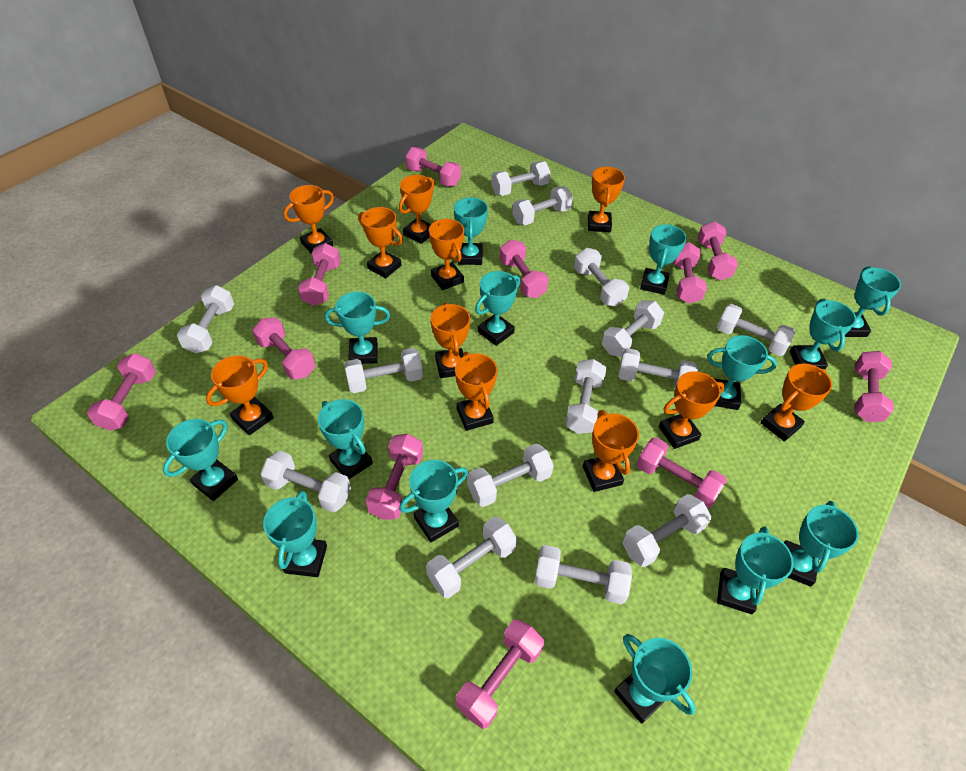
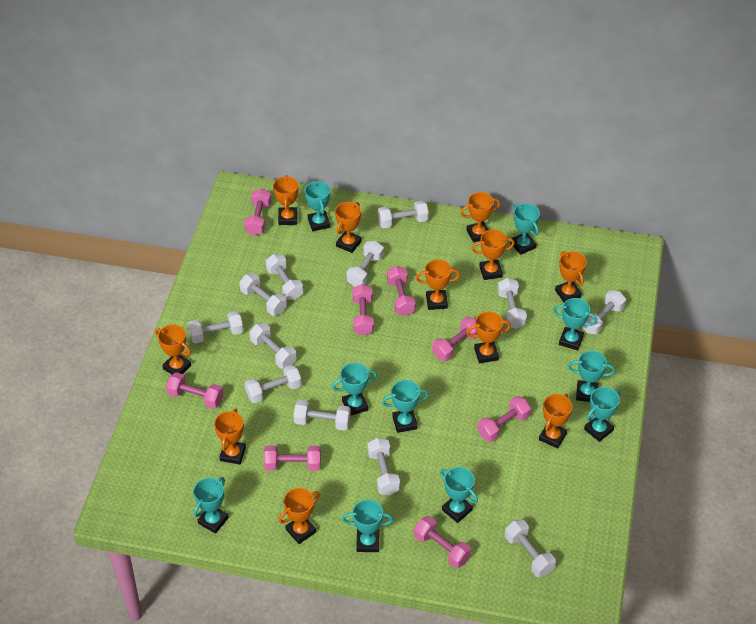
pink dumbbell: 11 -> 8
turquoise trophy: 14 -> 10
white dumbbell: 14 -> 12

